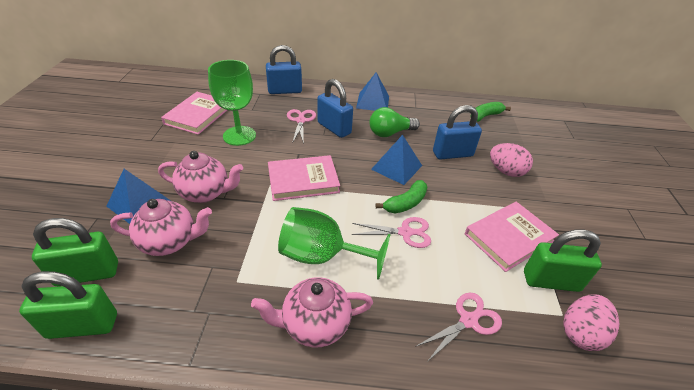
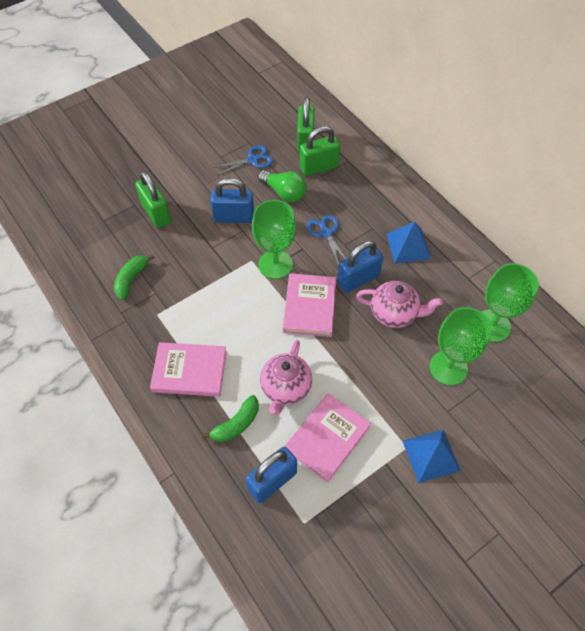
blue pyramid: 3 -> 2
blue scissors: 0 -> 2
green goblet: 2 -> 3
pink egg: 2 -> 0
pink scissors: 3 -> 0
pink teapot: 3 -> 2

